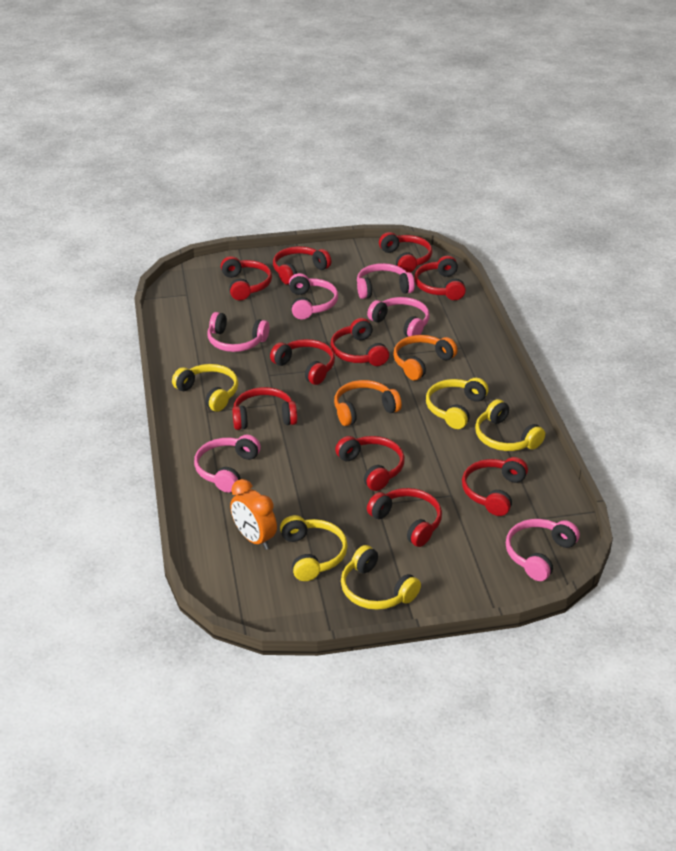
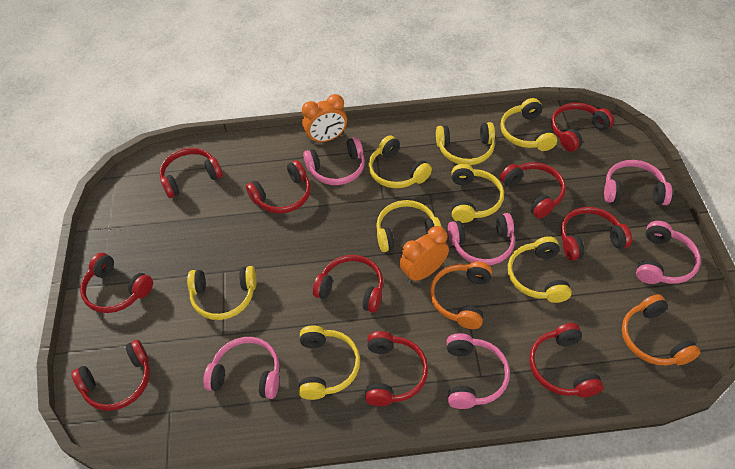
orange clock: 1 -> 2
yellow headphones: 5 -> 8

